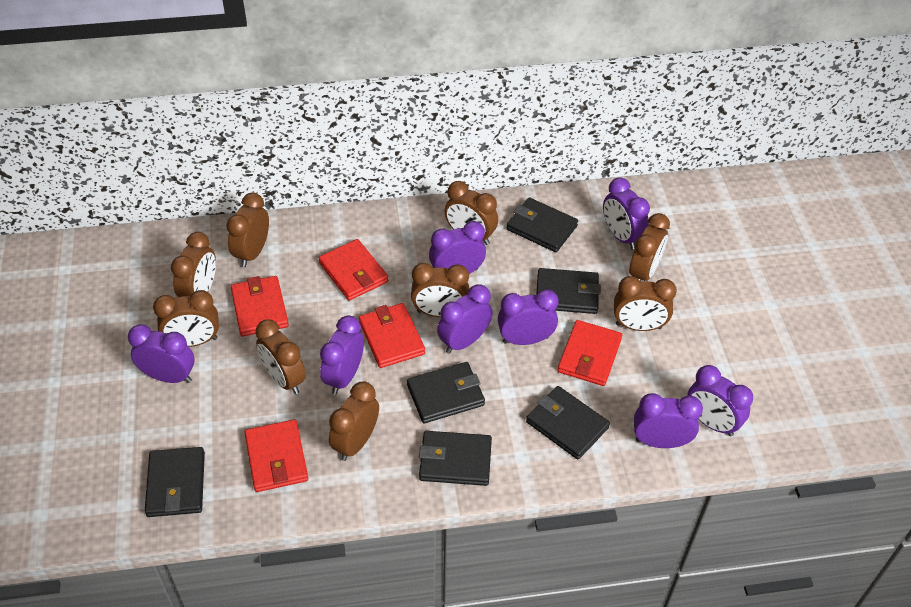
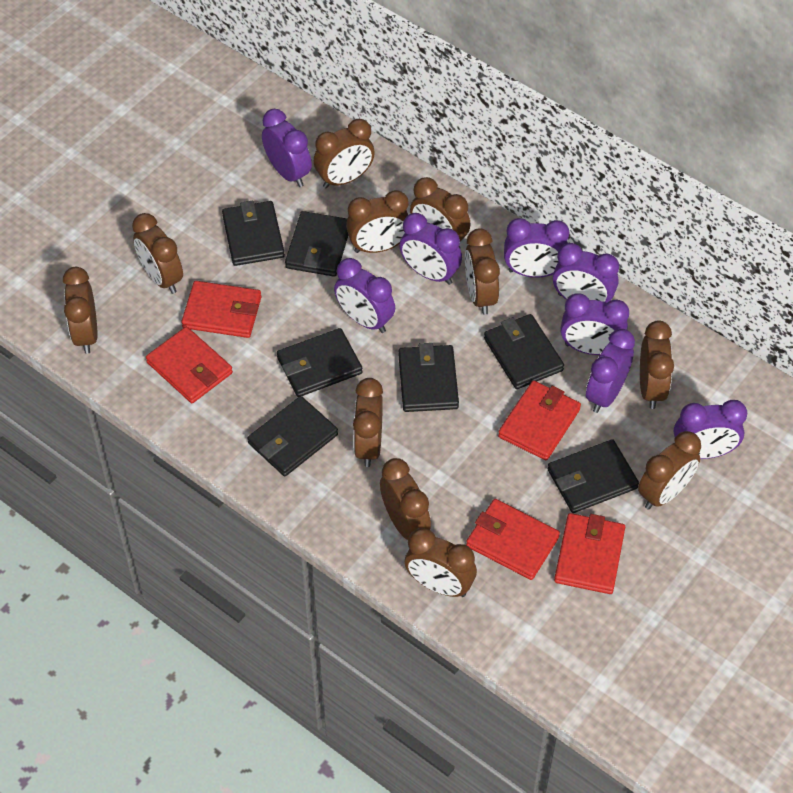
black wallet: 6 -> 7
brown clock: 9 -> 11

